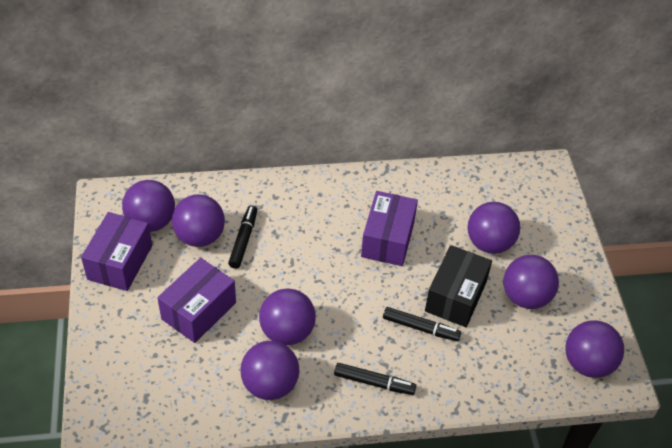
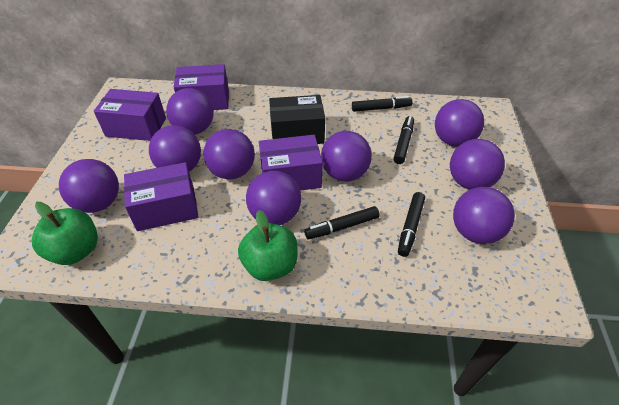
black marker: 3 -> 4
green apple: 0 -> 2
purple ball: 7 -> 9
purple box: 3 -> 4

